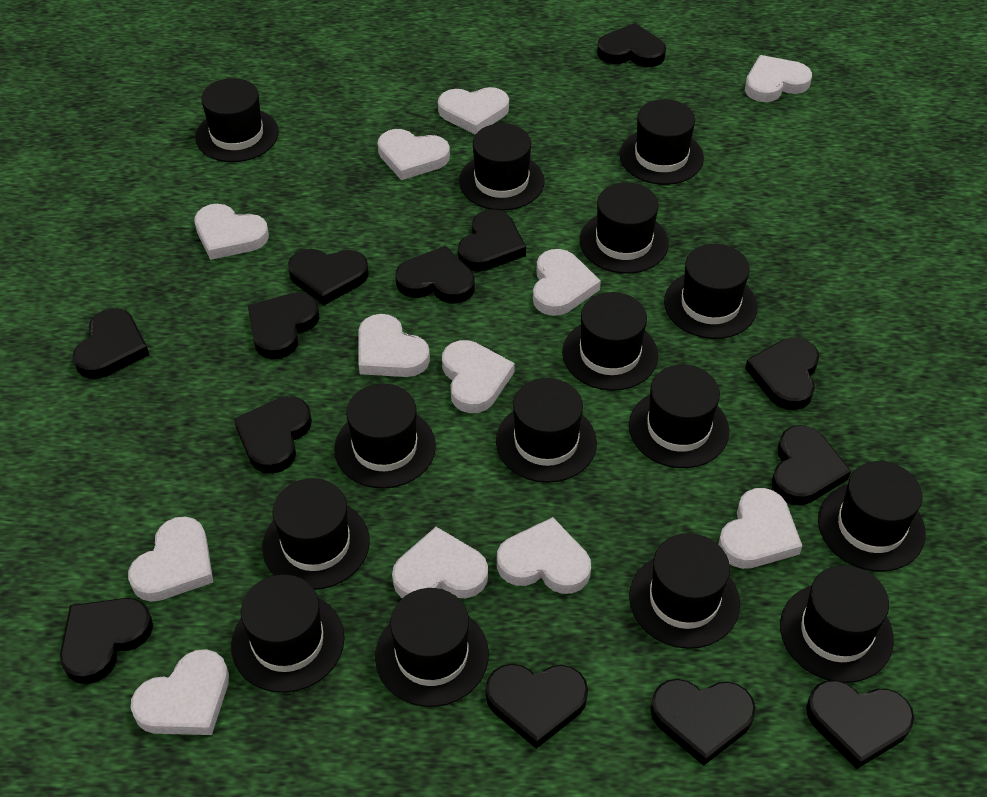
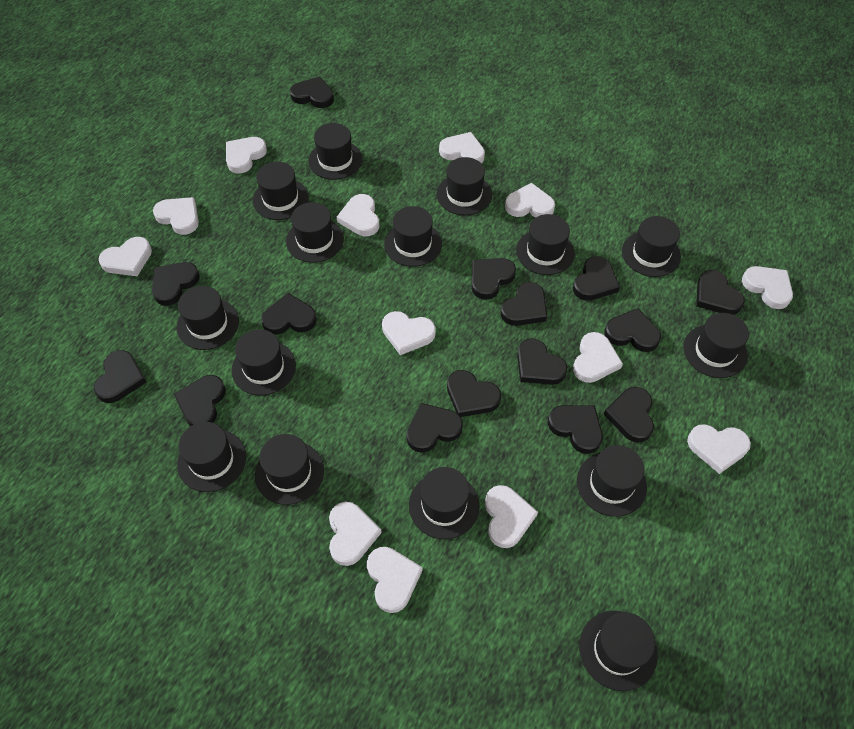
black heart: 13 -> 15
white heart: 12 -> 13

